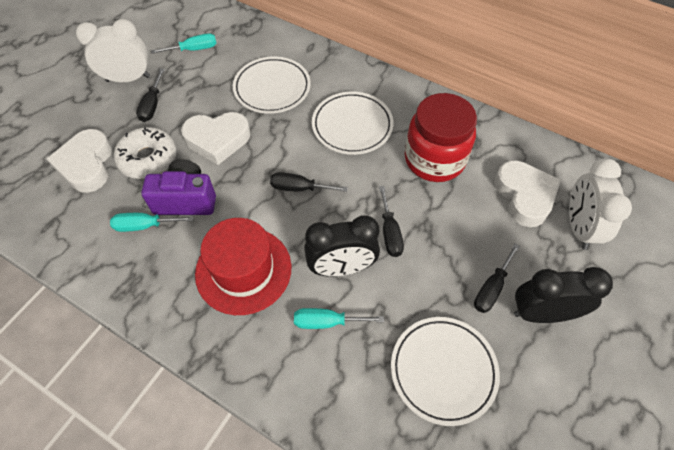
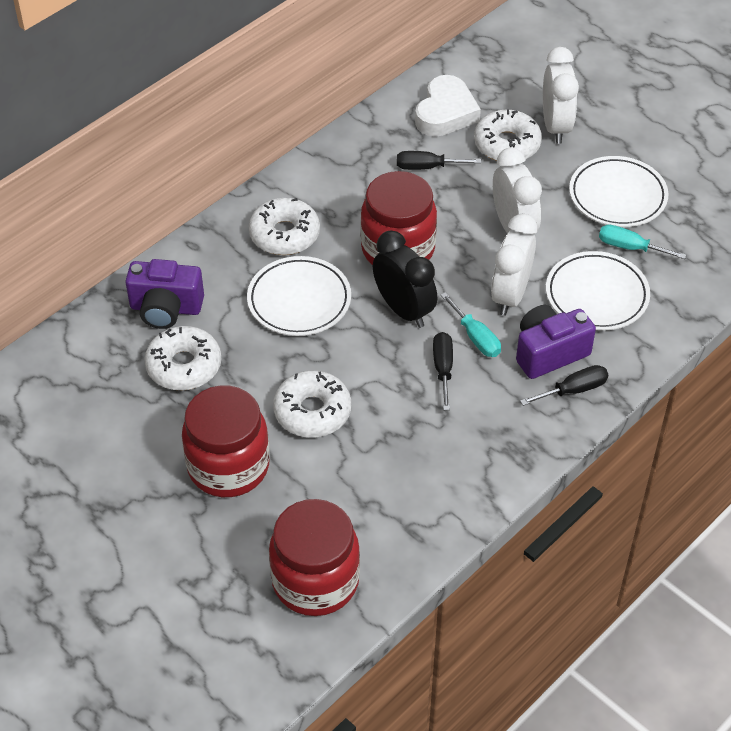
black clock: 2 -> 1
black screwdriver: 4 -> 3
purple camera: 1 -> 2
red hat: 1 -> 0
red jar: 1 -> 3
turquoise screwdriver: 3 -> 2
white clock: 2 -> 3
white donut: 1 -> 4
white heart: 3 -> 1

